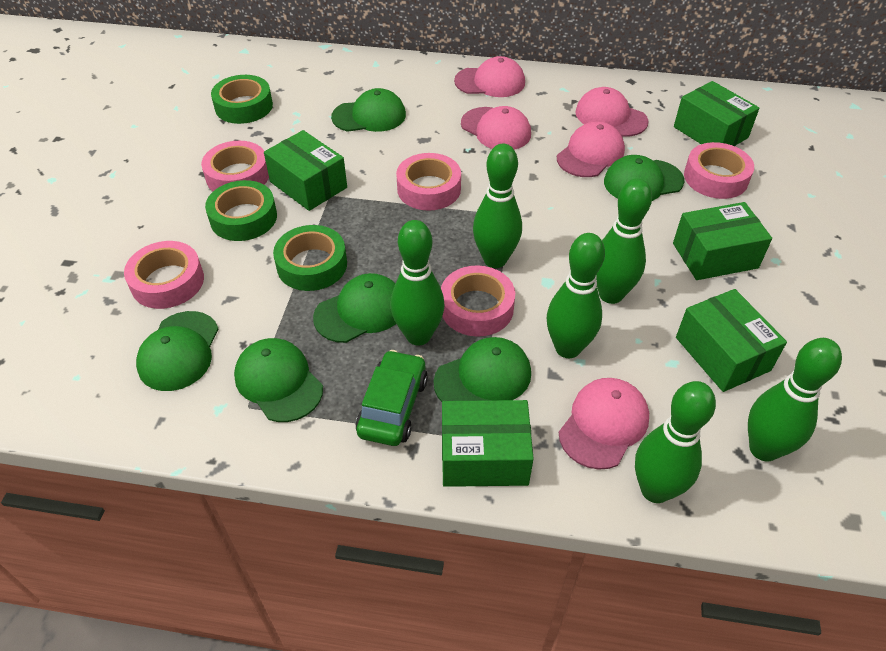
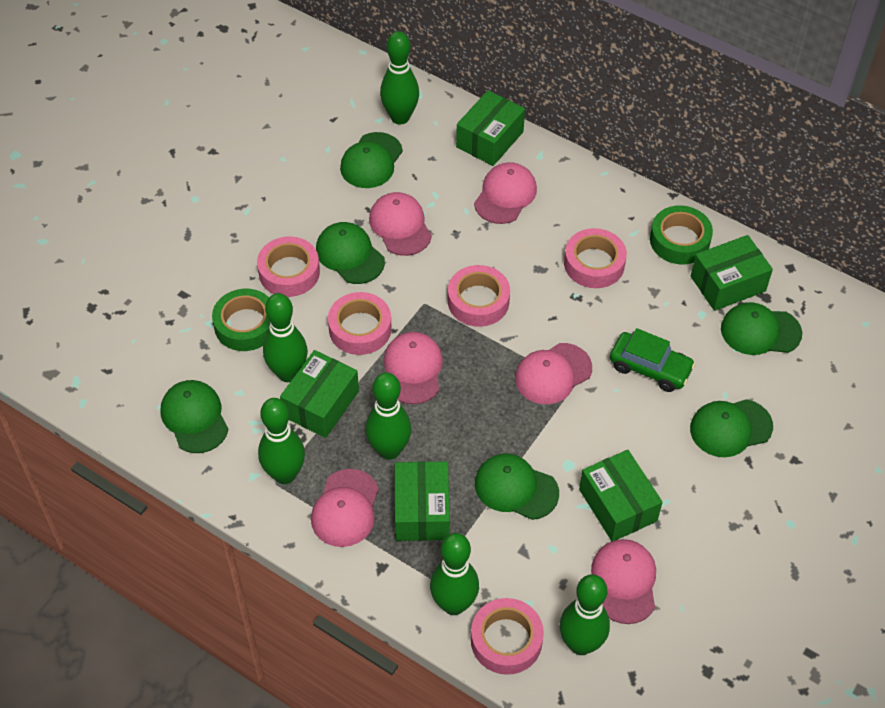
green tape: 3 -> 2
pink cap: 5 -> 6

